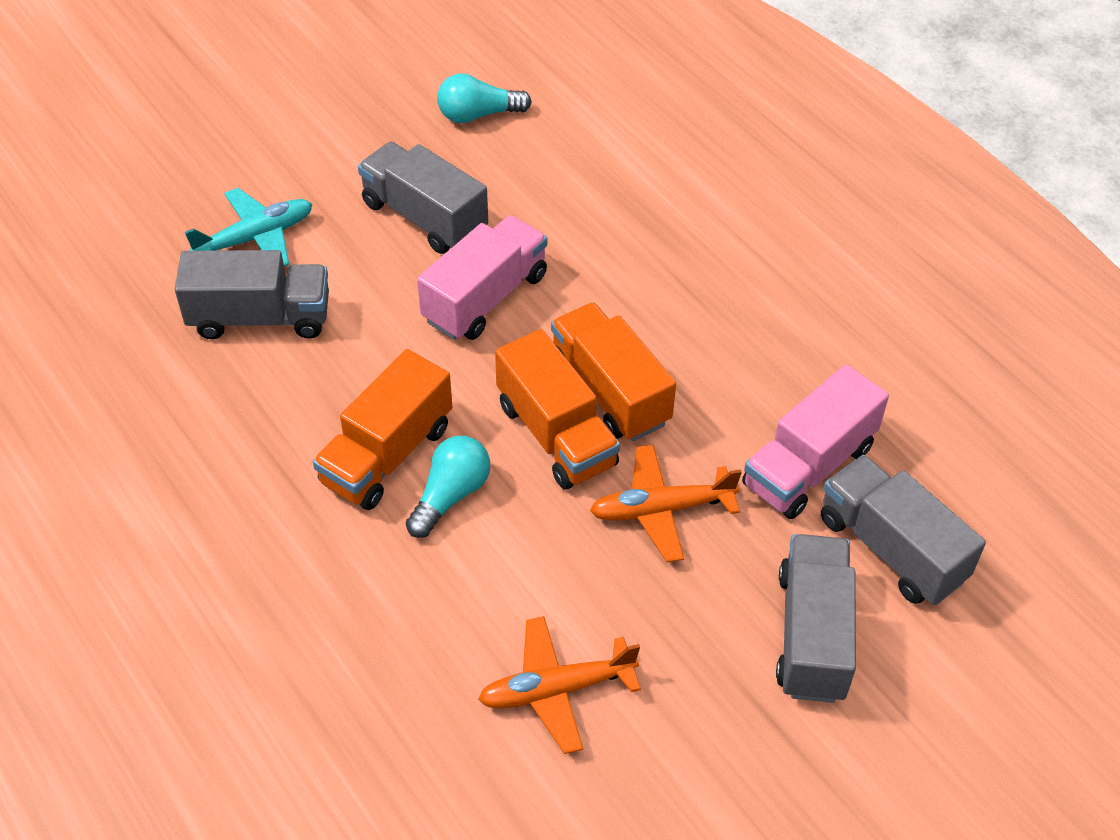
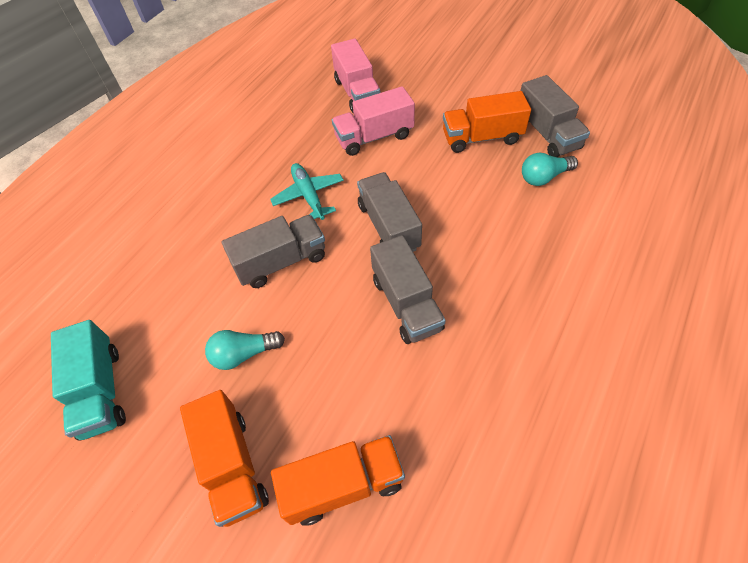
orange plane: 2 -> 0
turquoise truck: 0 -> 1

